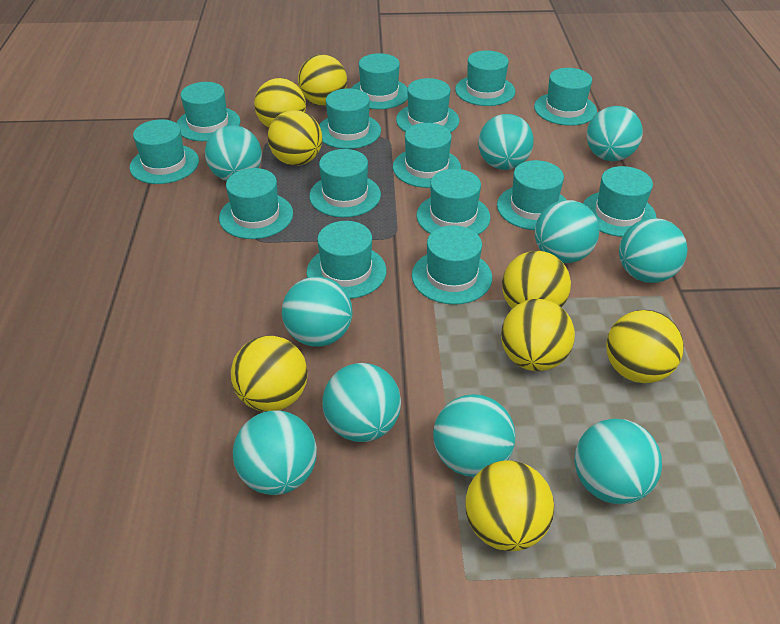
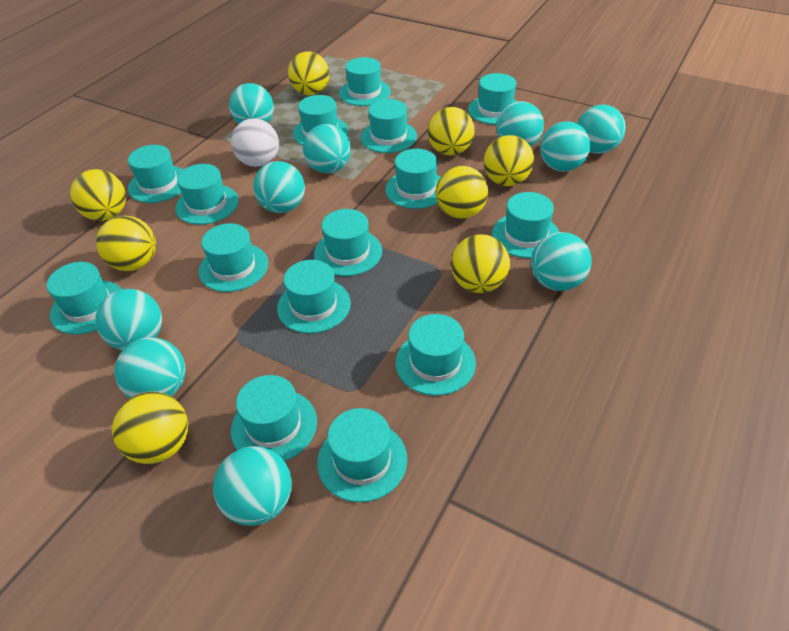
white ball: 0 -> 1

